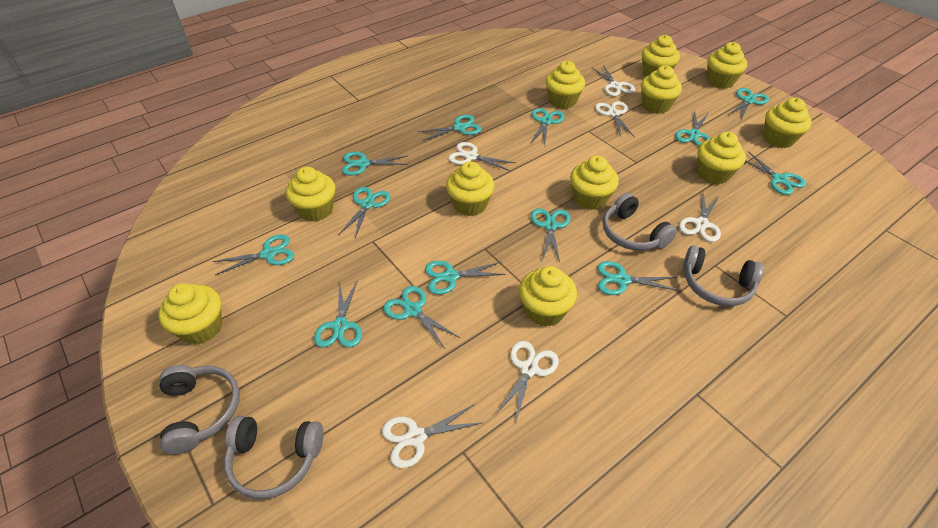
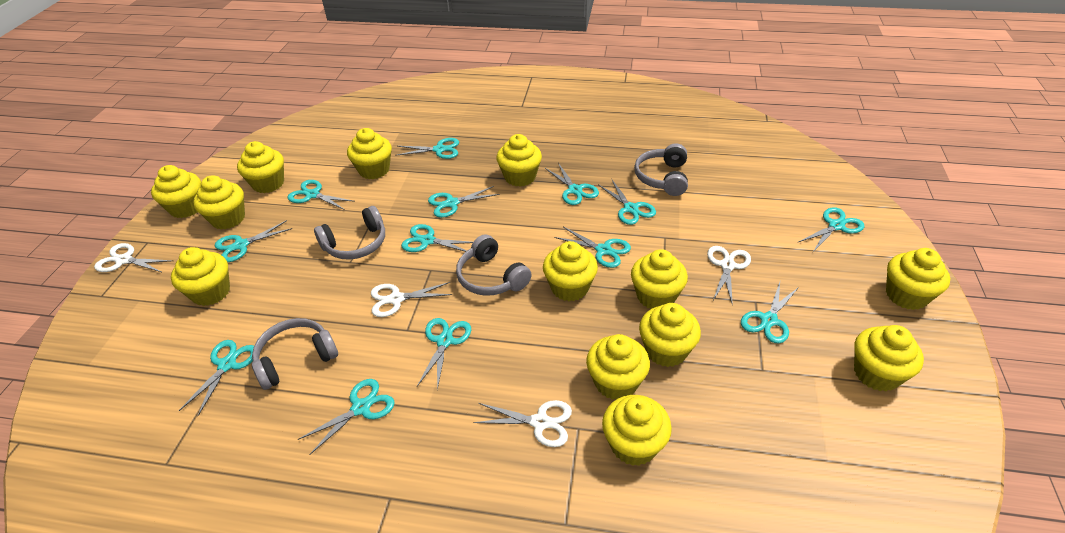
white scissors: 6 -> 4
yellow cupcake: 11 -> 13

